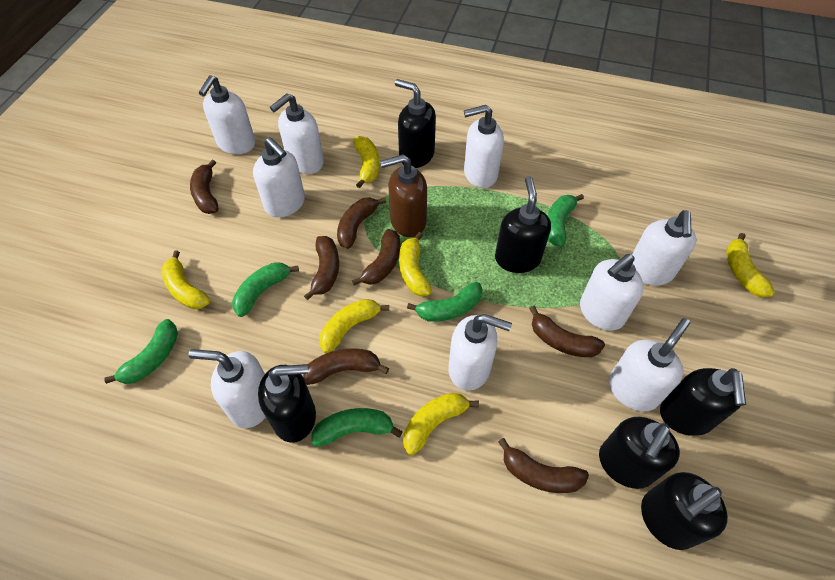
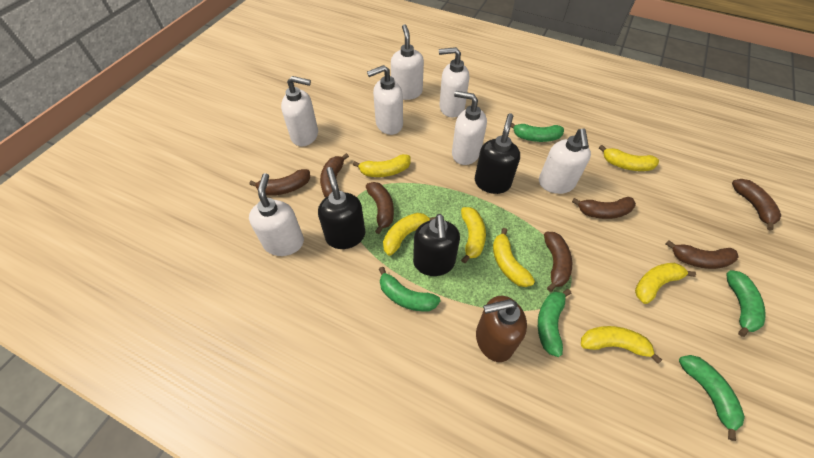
black soap dispenser: 6 -> 3
white soap dispenser: 9 -> 7
yellow banana: 6 -> 7

